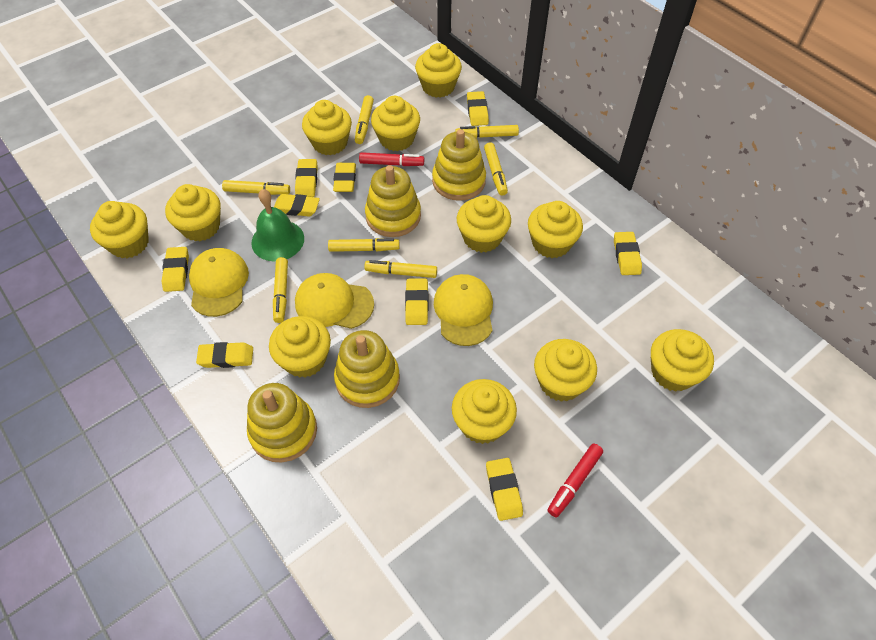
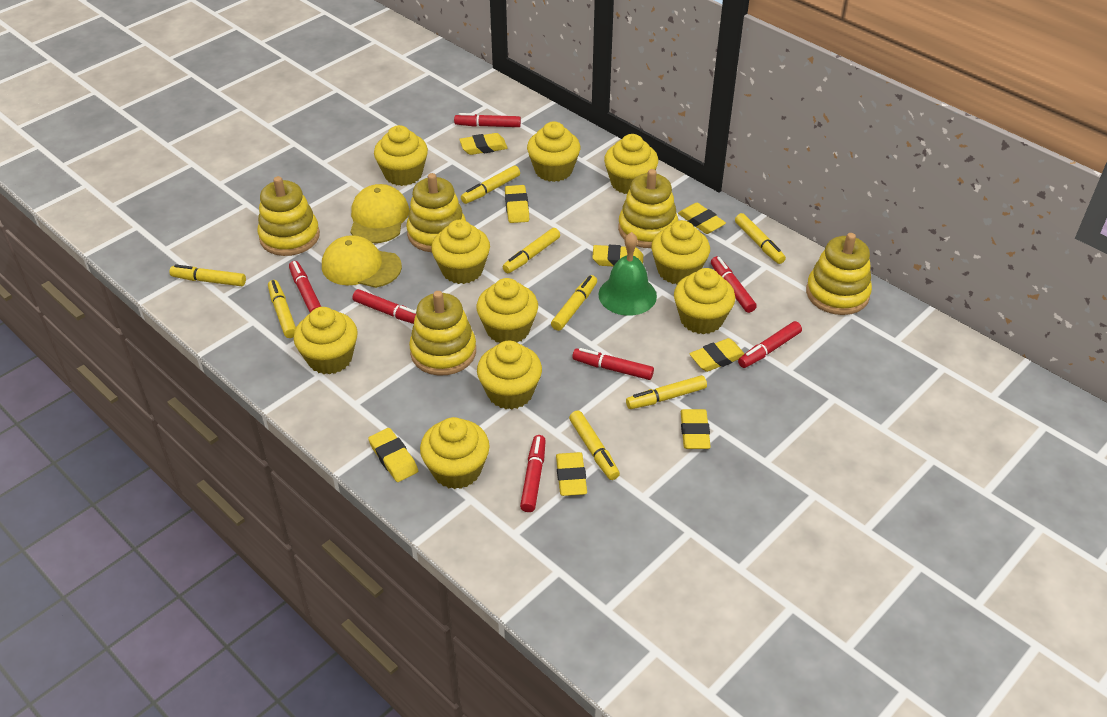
red marker: 2 -> 7
yellow cap: 3 -> 2
yellow cupcake: 11 -> 10
yellow eraser: 9 -> 8
yellow marker: 7 -> 8
yellow stacking toy: 4 -> 5

